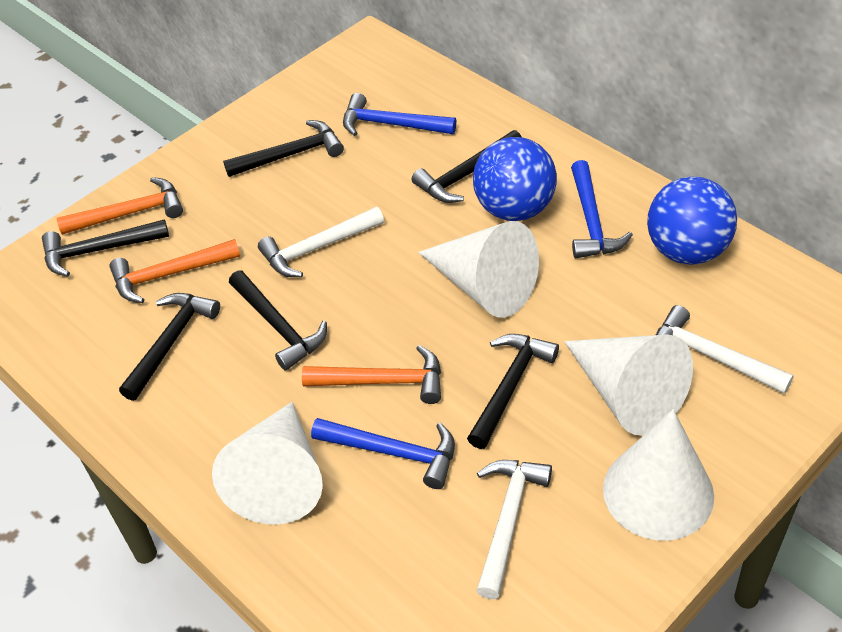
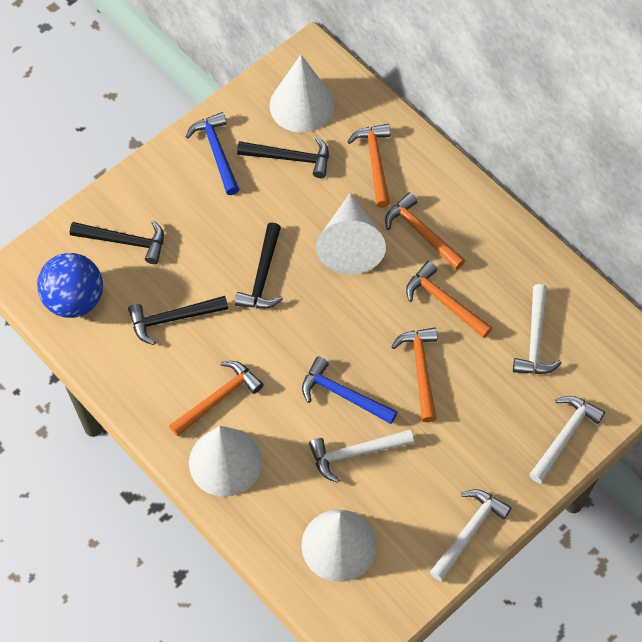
black hammer: 6 -> 4
blue ball: 2 -> 1
blue hammer: 3 -> 2
orange hammer: 3 -> 5
white hammer: 3 -> 4

